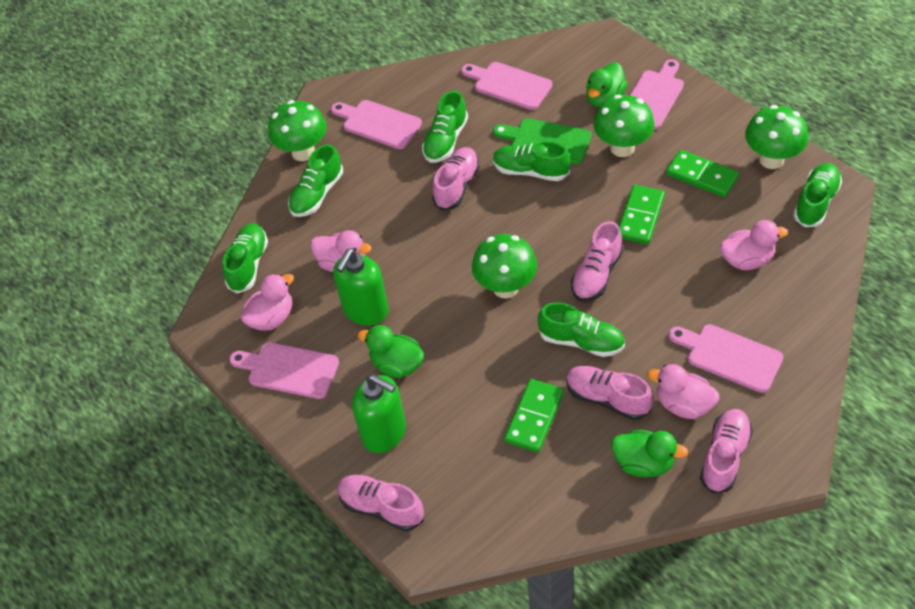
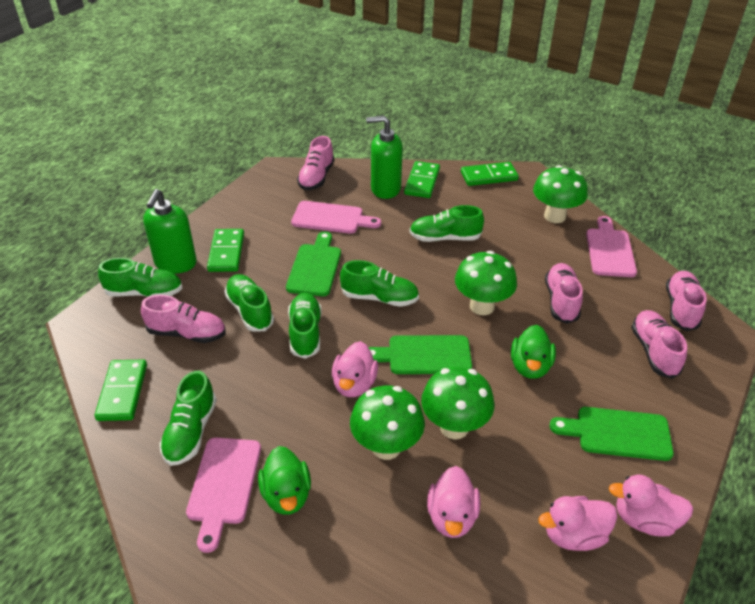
green cutting board: 1 -> 3
green domino: 3 -> 4
green duck: 3 -> 2
pink cutting board: 5 -> 3

